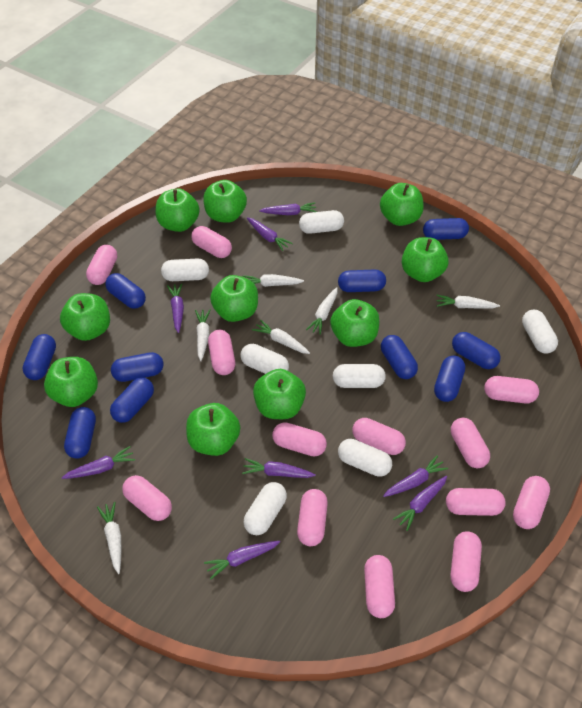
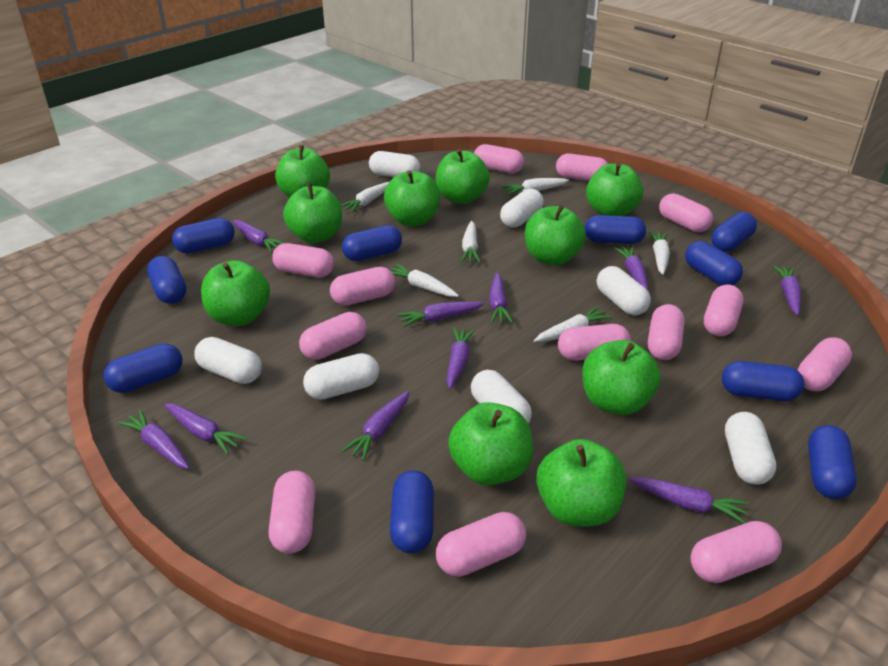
purple carrot: 8 -> 10

